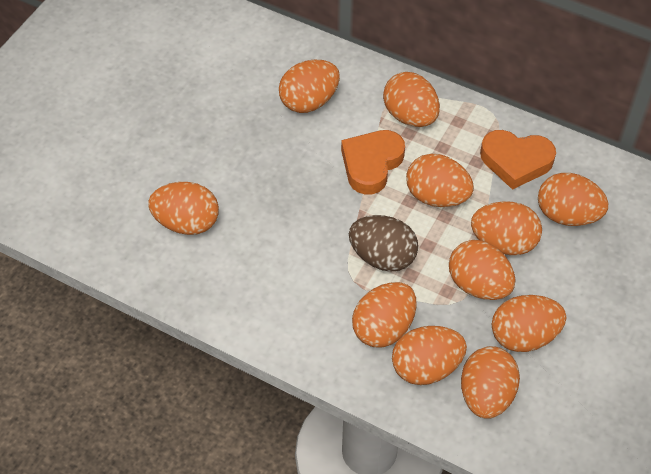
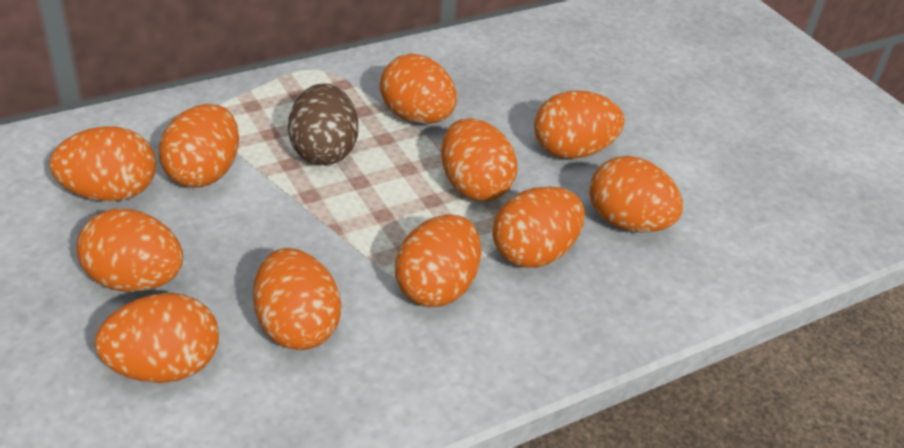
orange heart: 2 -> 0

